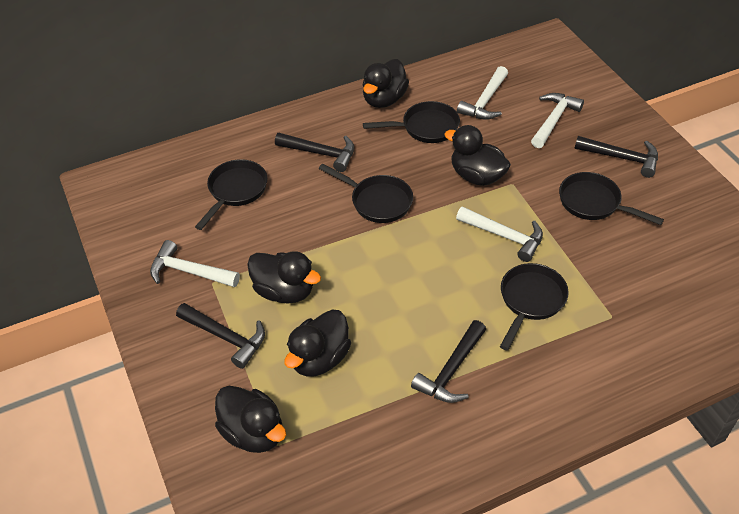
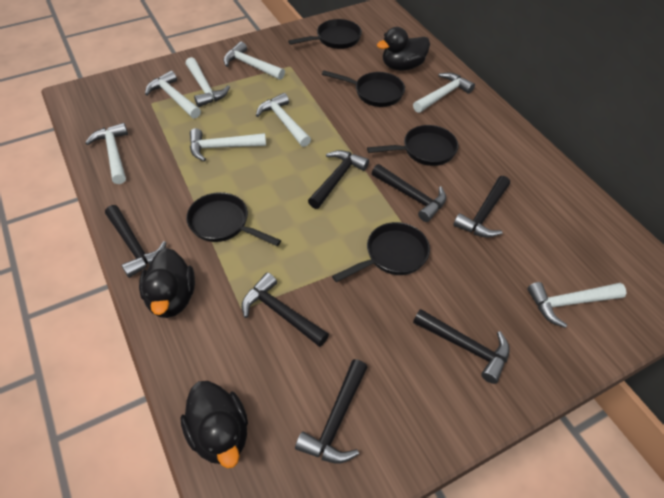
black duck: 5 -> 3
black hammer: 4 -> 7
white hammer: 4 -> 8

